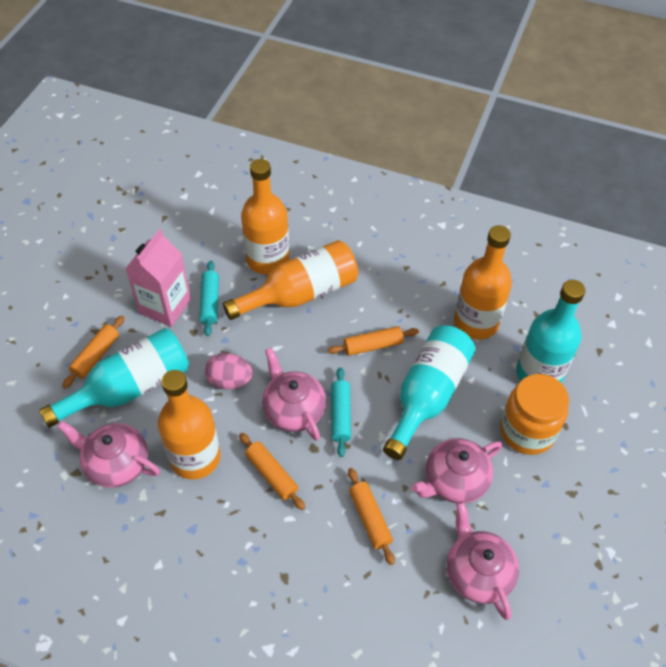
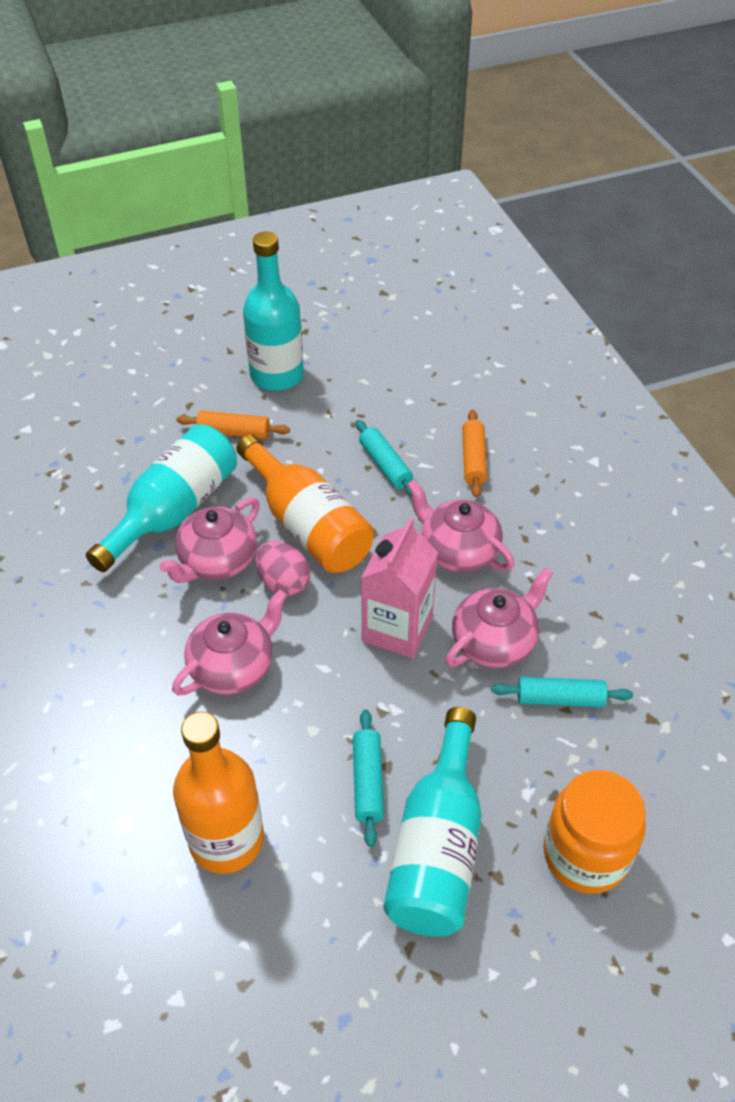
orange bottle: 4 -> 2
orange rolling pin: 4 -> 2
turquoise rolling pin: 2 -> 3

